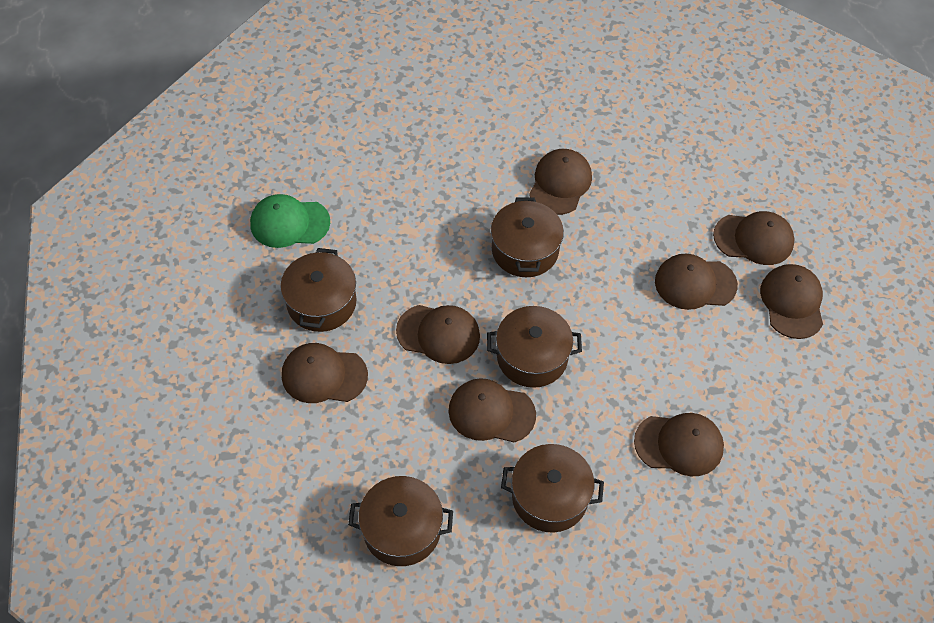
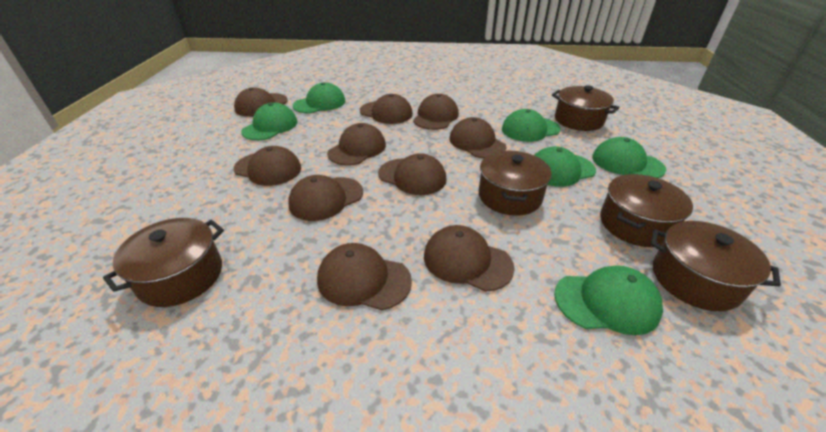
brown cap: 8 -> 10
green cap: 1 -> 6

